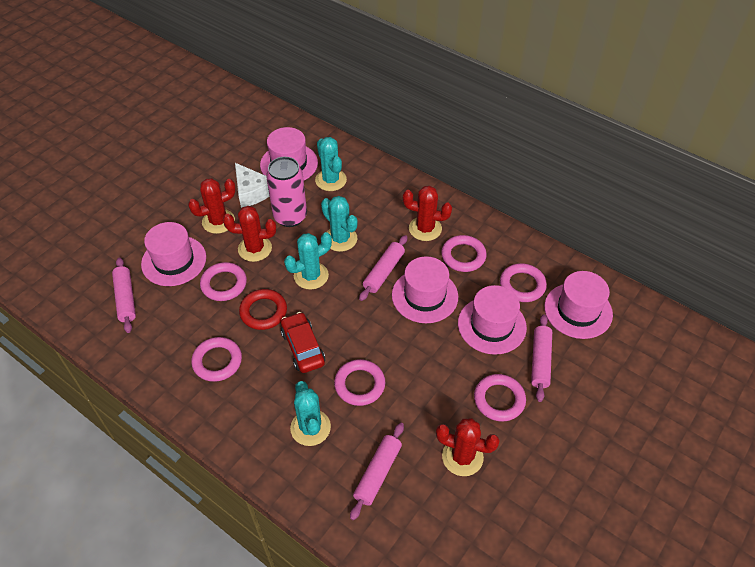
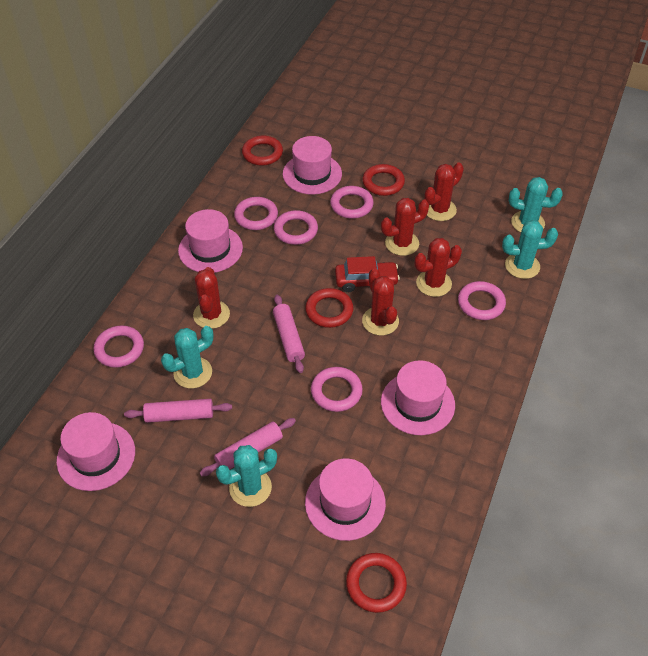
pink can: 1 -> 0
pink rolling pin: 4 -> 3
red cactus: 4 -> 5
red ring: 1 -> 4
white cheese: 1 -> 0

